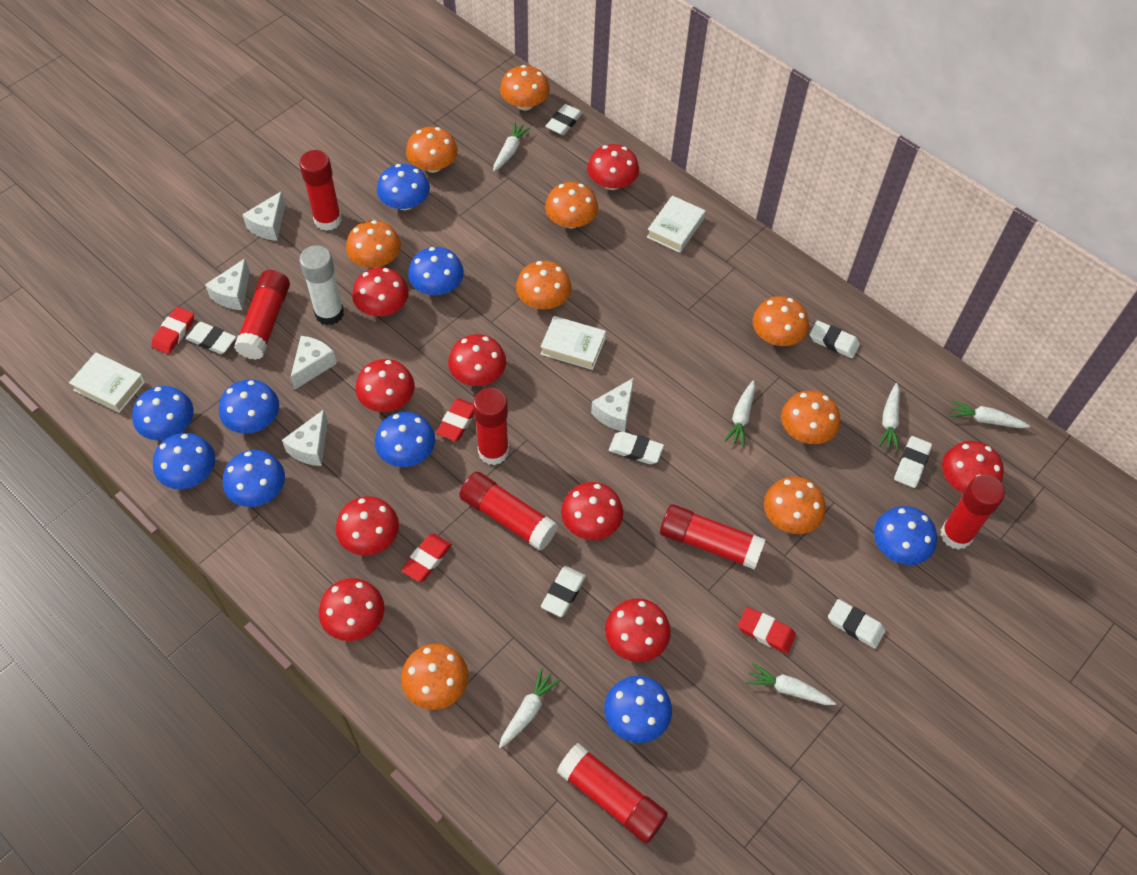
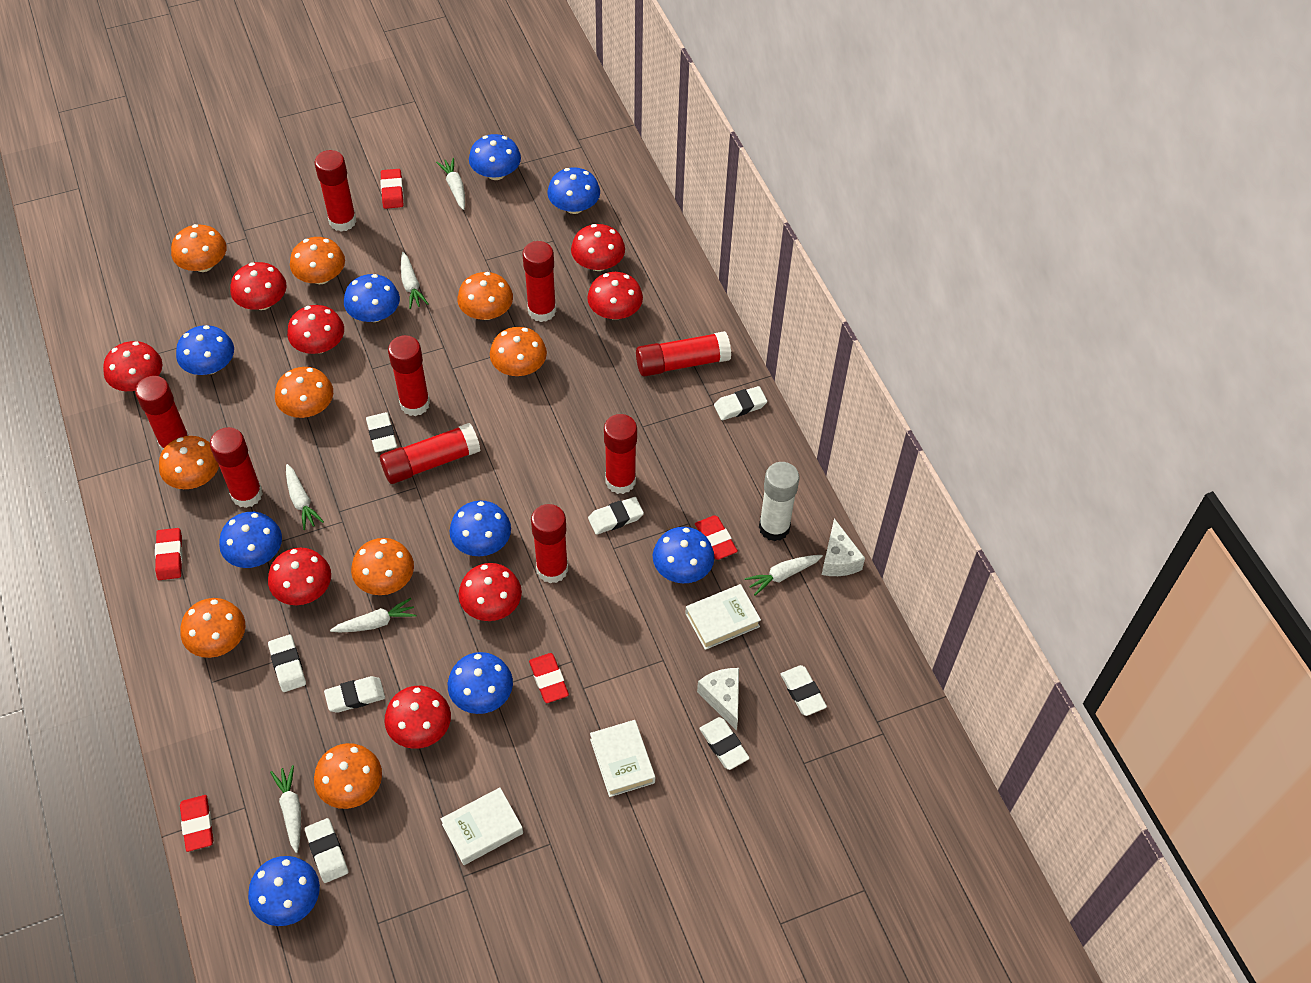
red eraser: 4 -> 5
red glue stick: 7 -> 9
red mushroom: 9 -> 8
white cheese: 5 -> 2
white eraser: 7 -> 8

